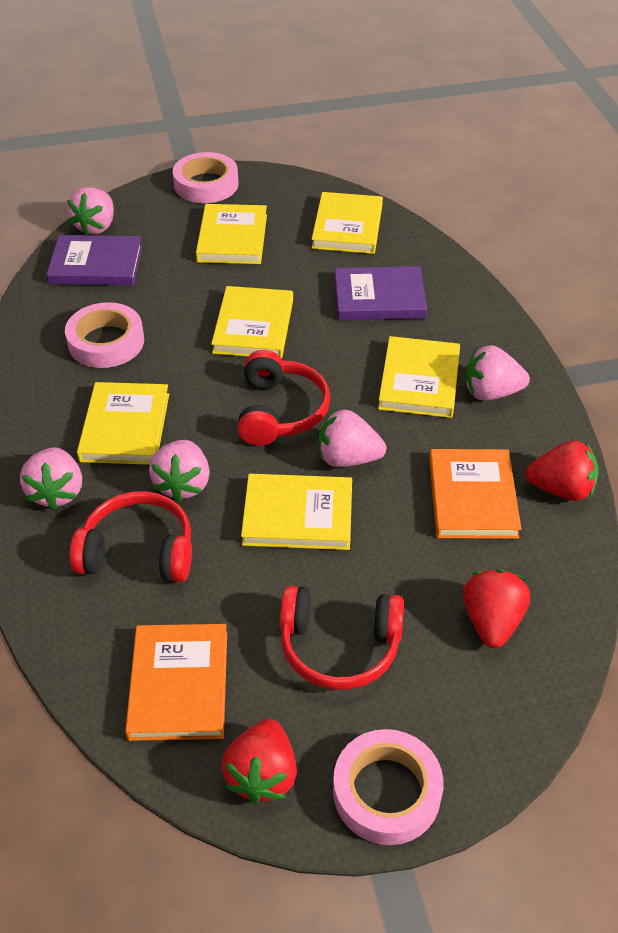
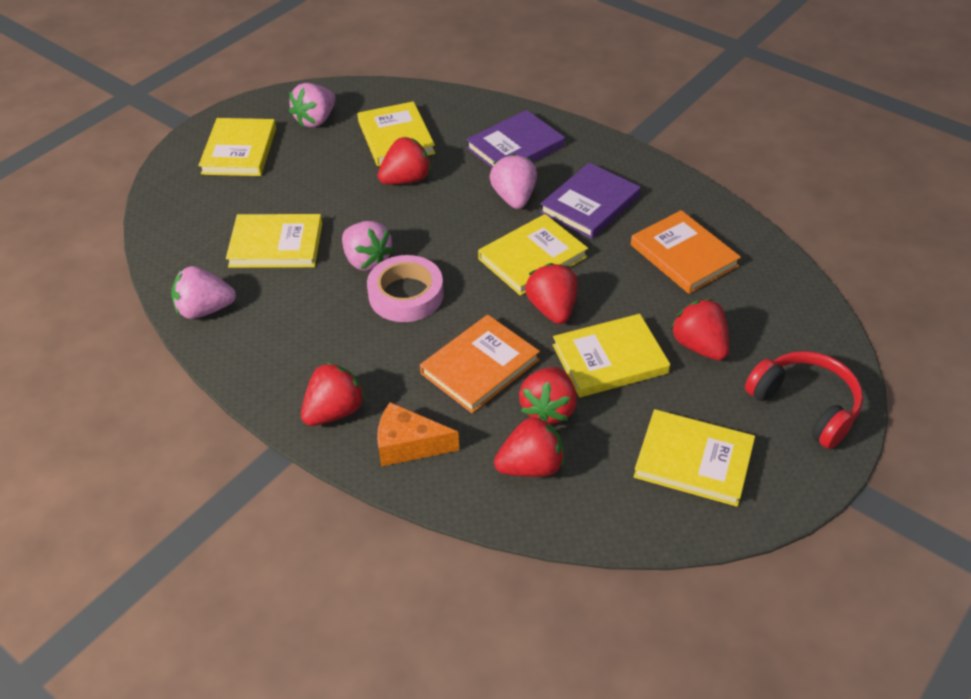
orange cheese: 0 -> 1
pink strawberry: 5 -> 4
pink tape: 3 -> 1
red headphones: 3 -> 1
red strawberry: 3 -> 6

